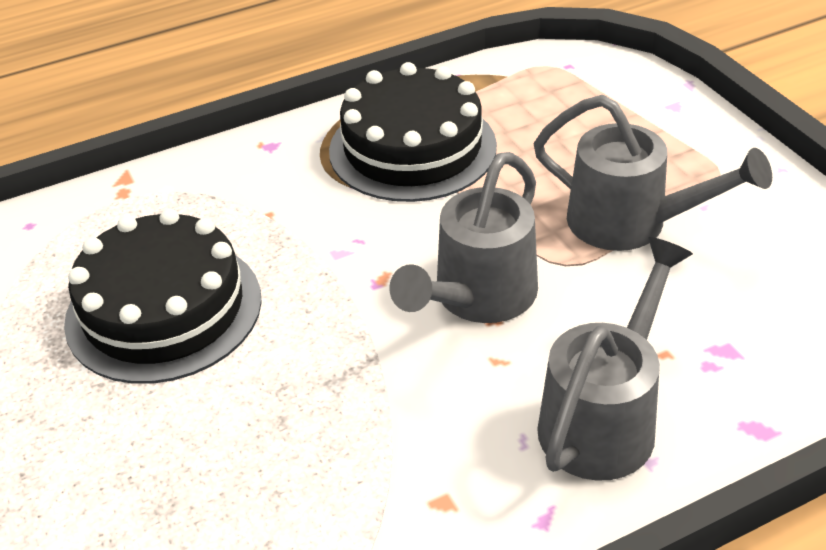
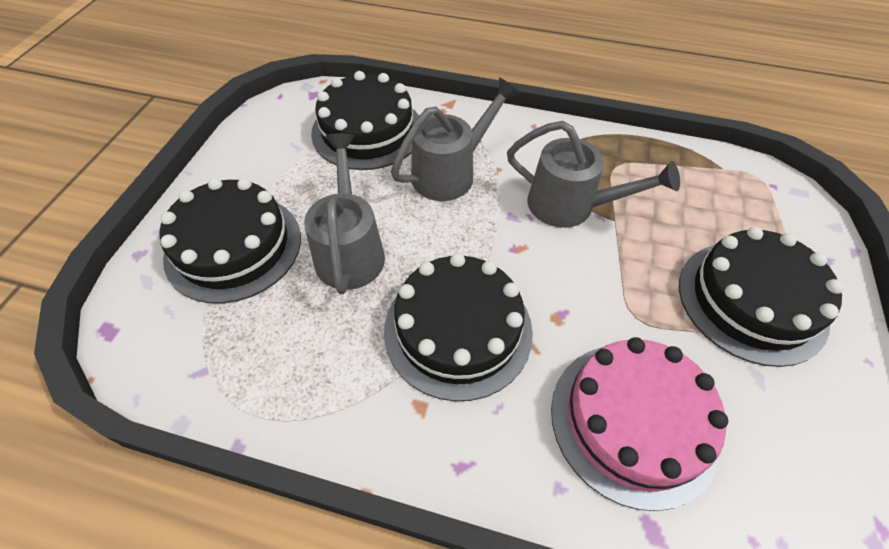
black cake: 2 -> 4
pink cake: 0 -> 1

